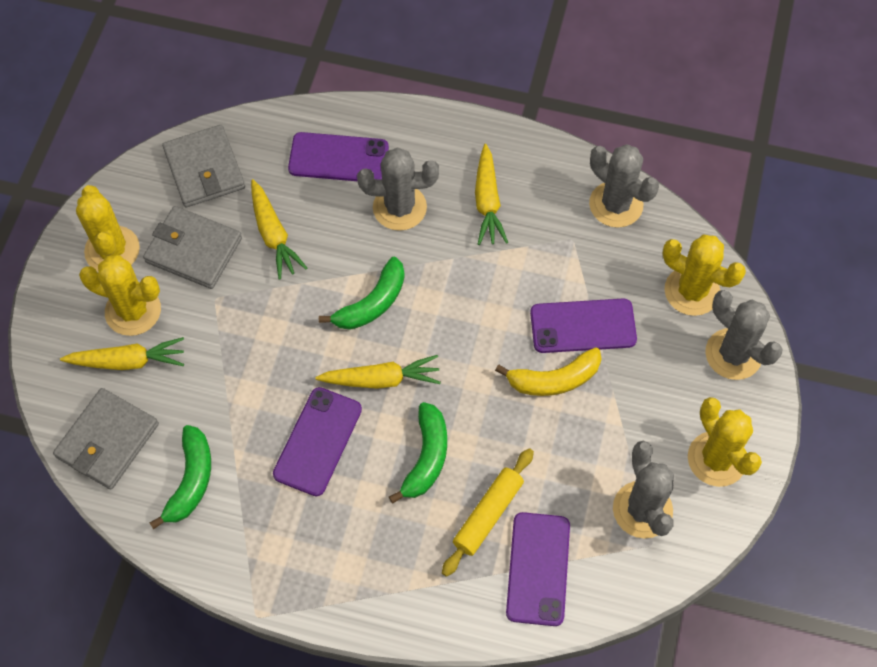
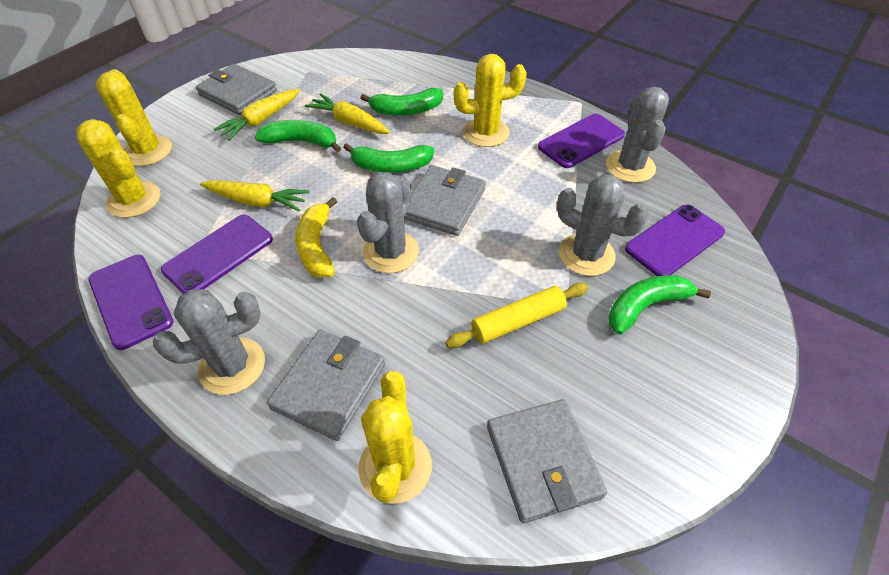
green banana: 3 -> 4
grey wallet: 3 -> 4
yellow carrot: 4 -> 3

